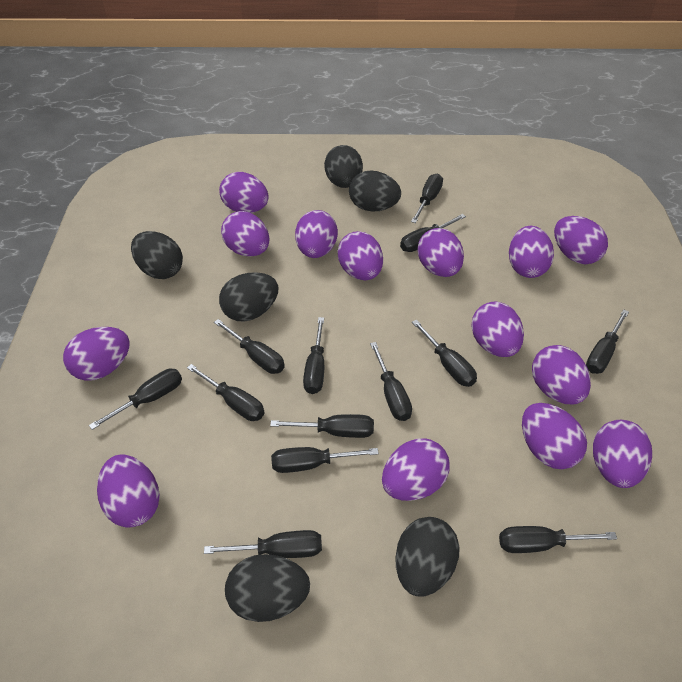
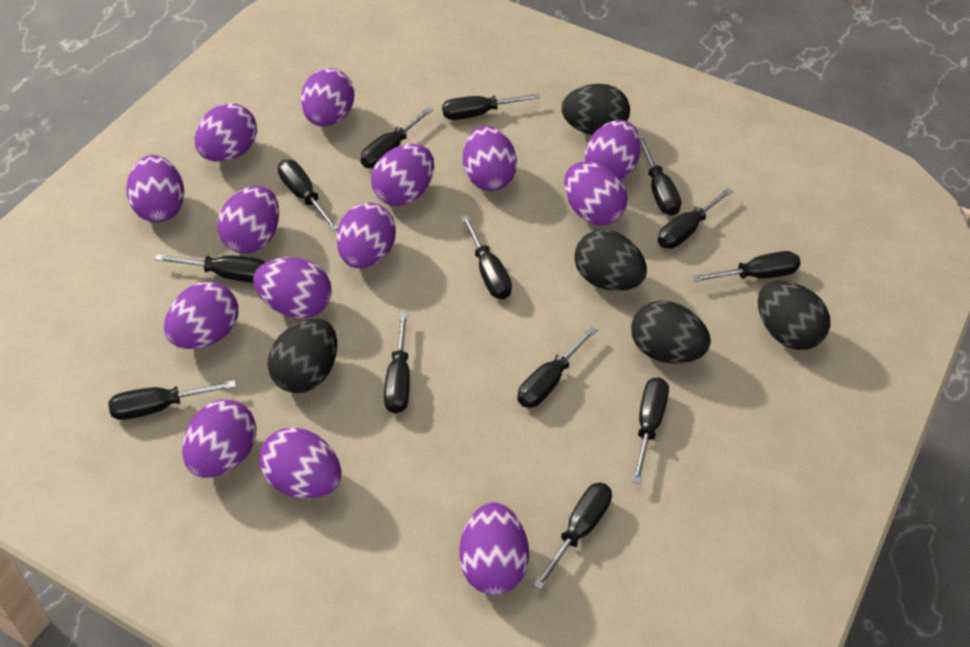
black egg: 6 -> 5

